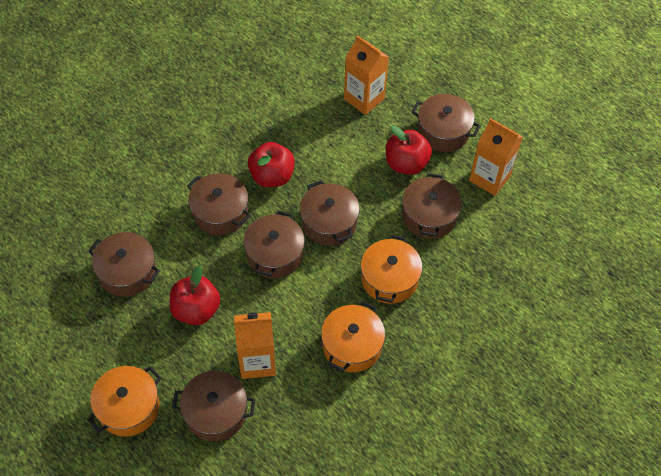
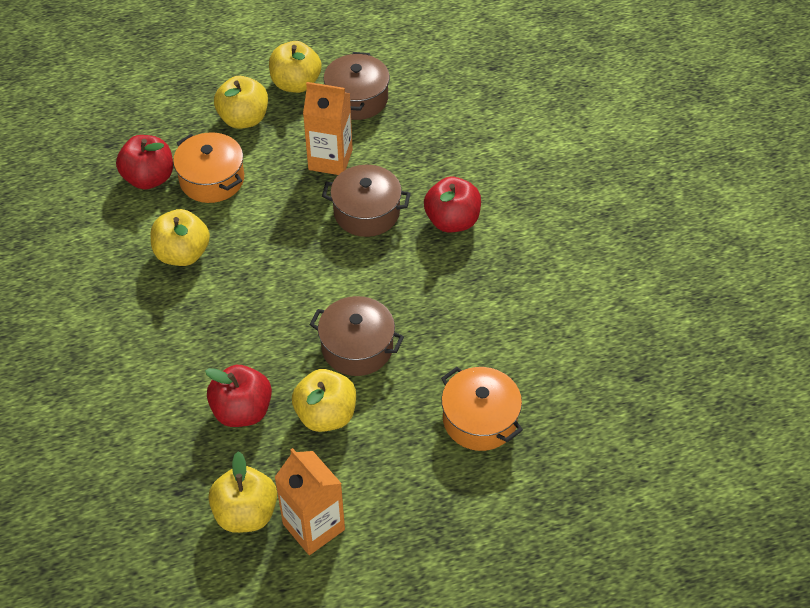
brown pot: 7 -> 3
orange carton: 3 -> 2
orange pot: 3 -> 2
yellow apple: 0 -> 5

